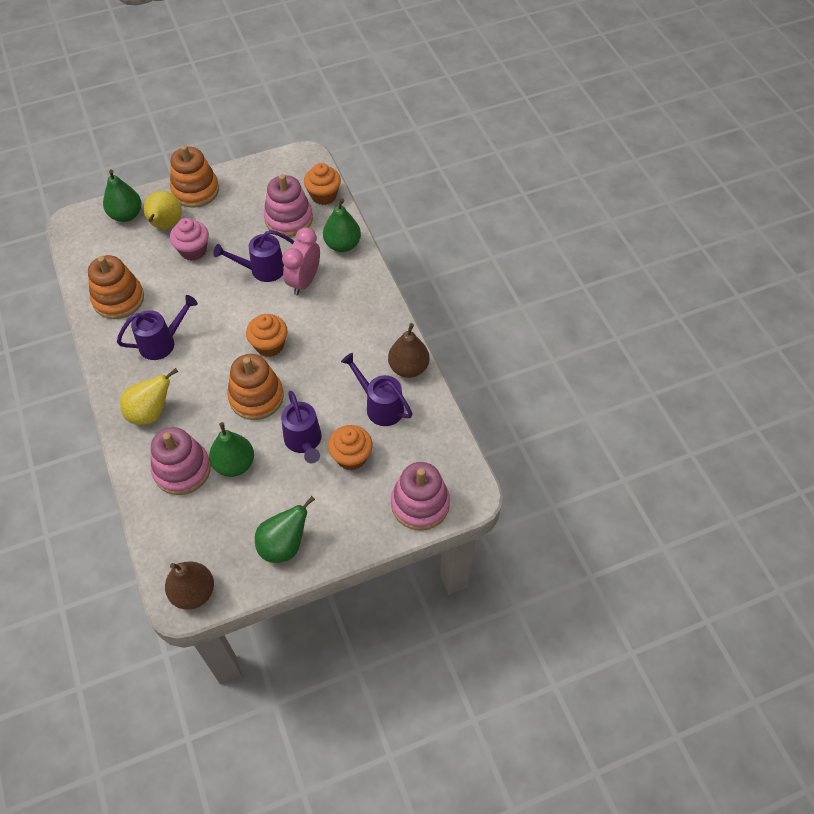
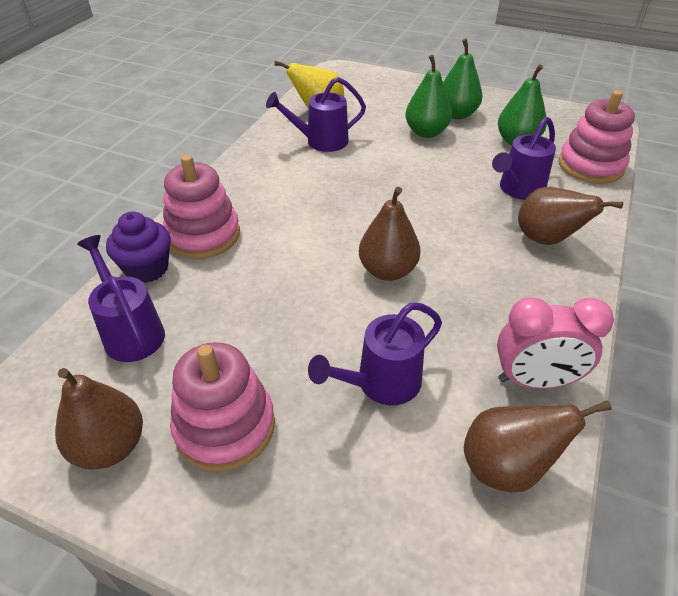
brown pear: 2 -> 4
green pear: 4 -> 3
orange cupcake: 3 -> 0
orange stacking toy: 3 -> 0
pink cupcake: 1 -> 0
purple cupcake: 0 -> 1
yellow pear: 2 -> 1

